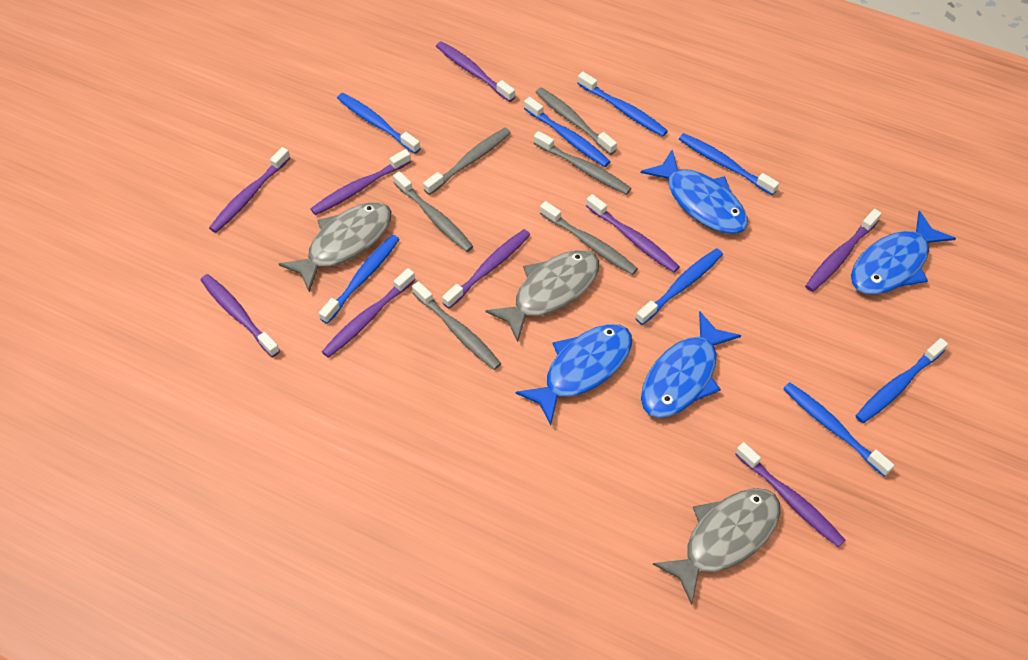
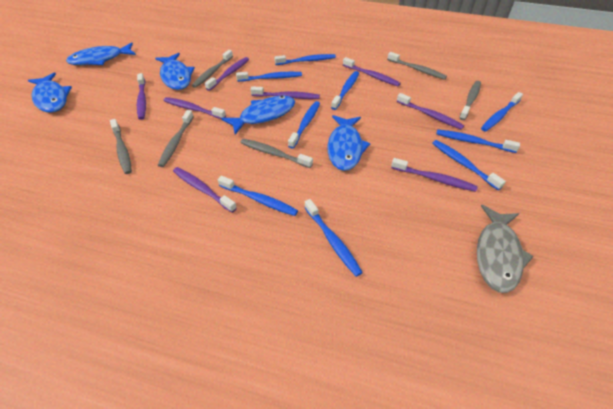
blue fish: 4 -> 5
blue toothbrush: 8 -> 9
grey fish: 3 -> 1
purple toothbrush: 9 -> 8

